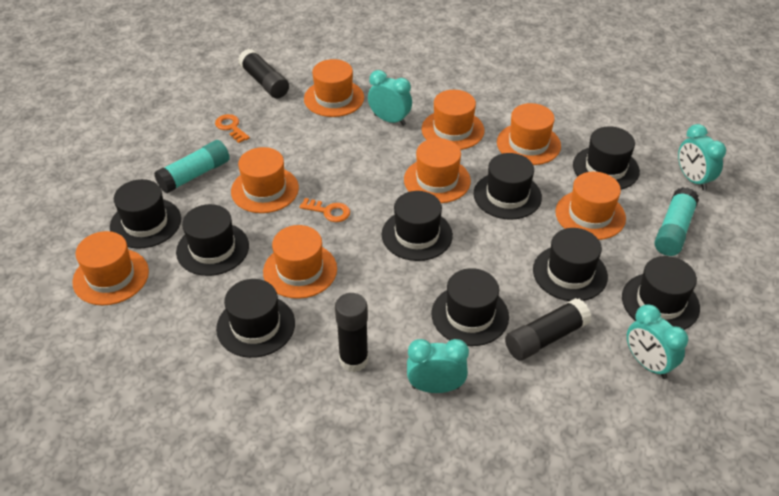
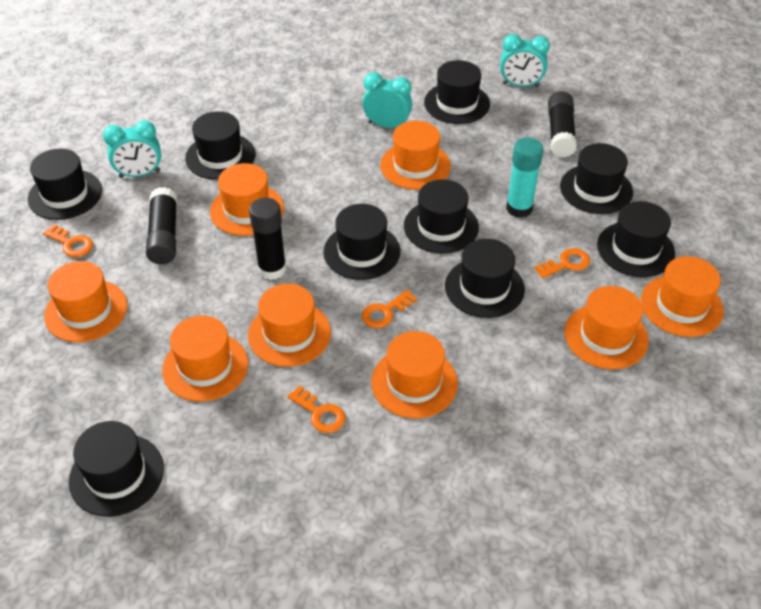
orange key: 2 -> 4
turquoise clock: 4 -> 3
turquoise glue stick: 2 -> 1

